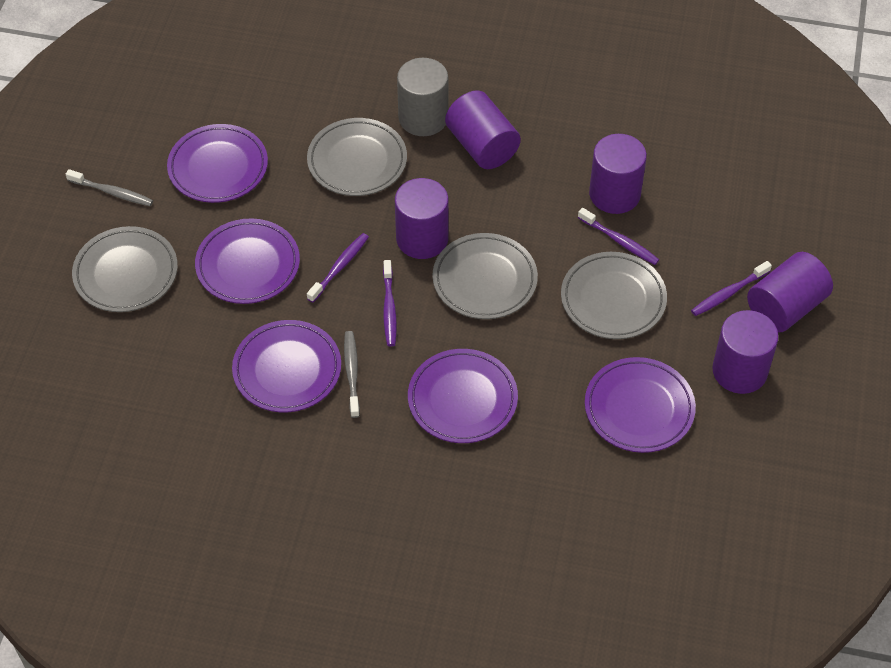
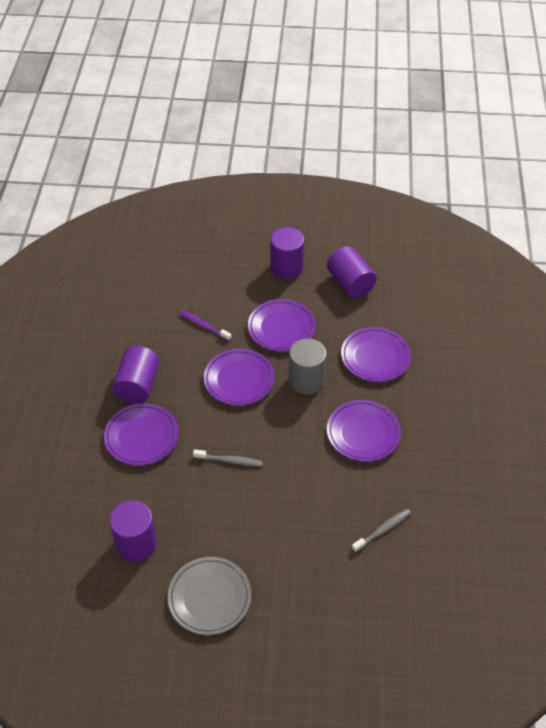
grey plate: 4 -> 1
purple cylinder: 5 -> 4
purple toothbrush: 4 -> 1

